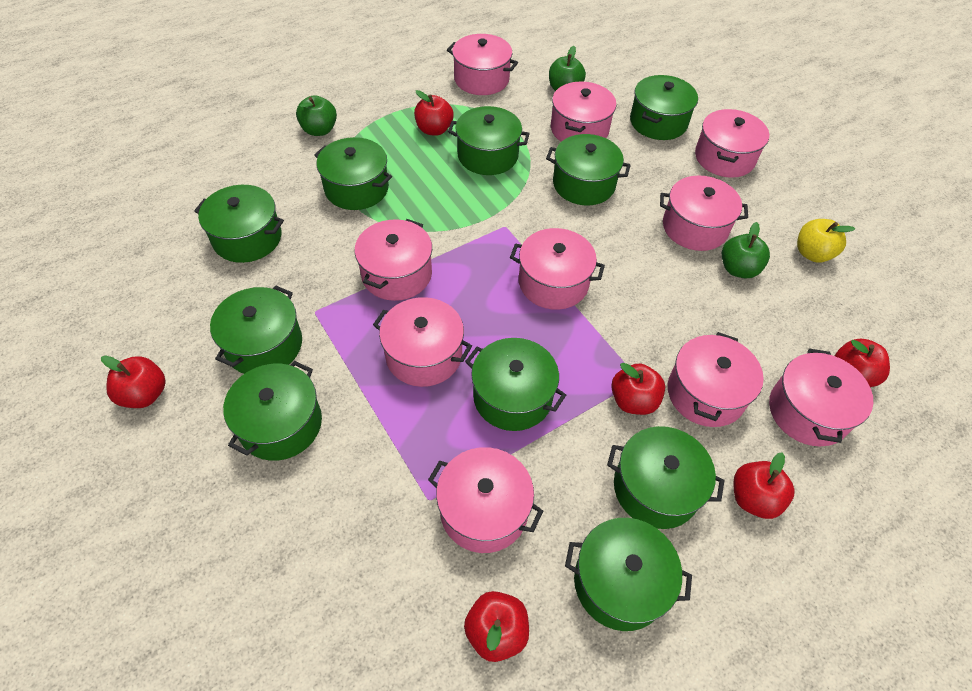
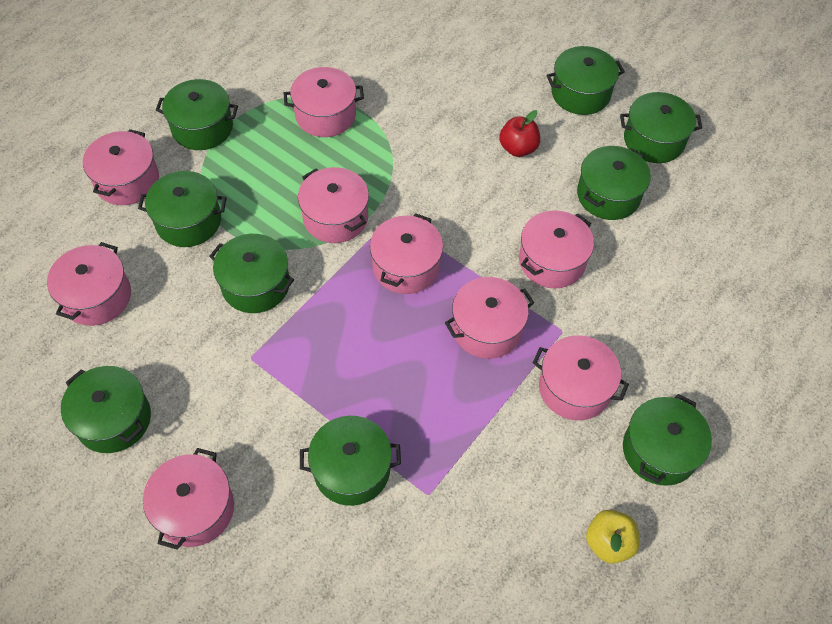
green apple: 3 -> 0
green pot: 10 -> 9
pink pot: 10 -> 9
red apple: 6 -> 1

